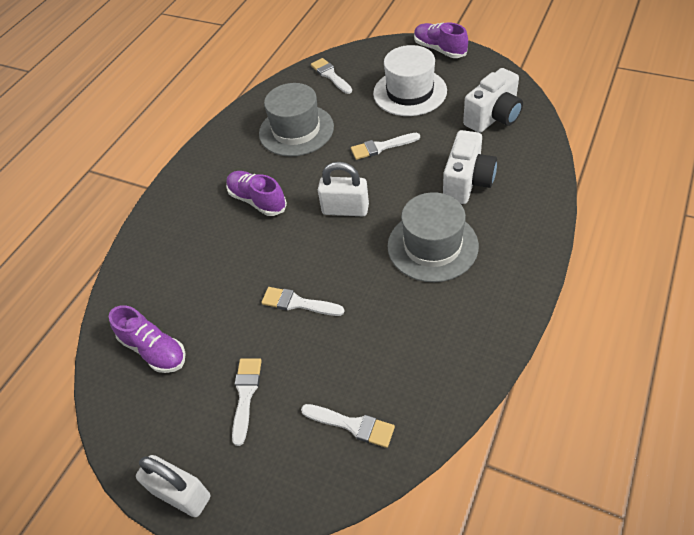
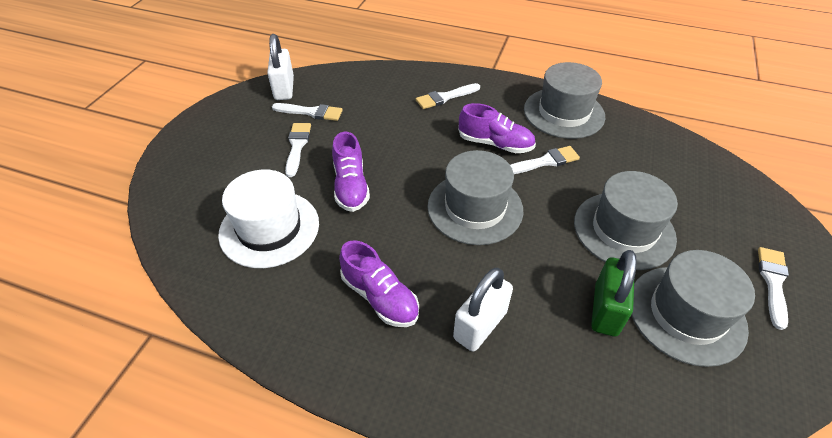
green padlock: 0 -> 1
grey hat: 2 -> 4
white camera: 2 -> 0

